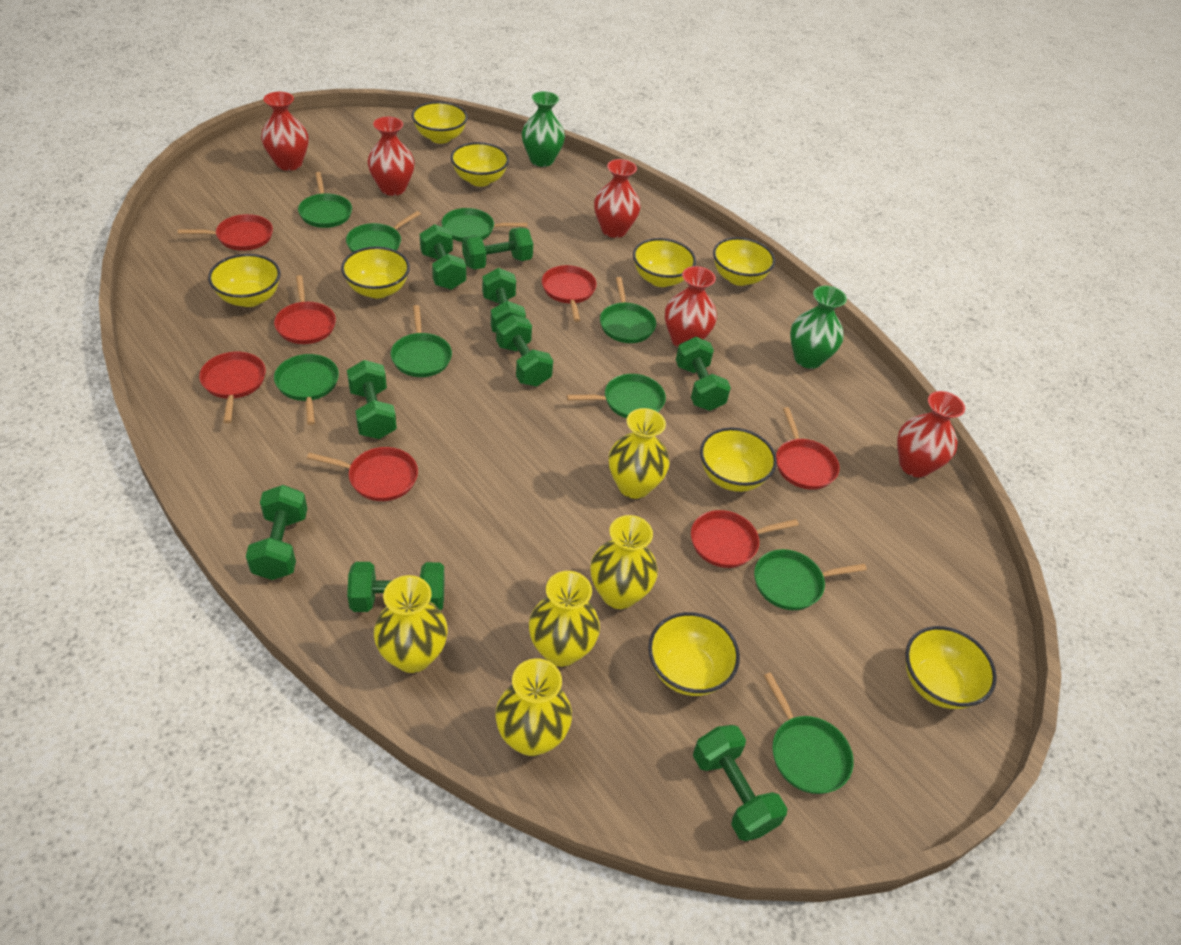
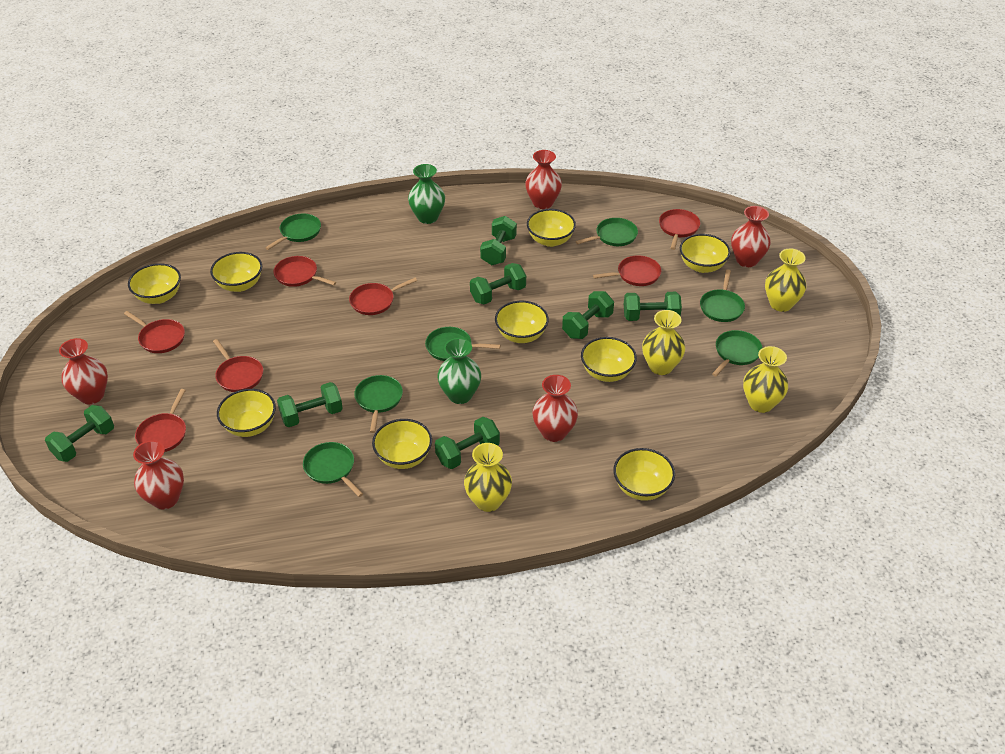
green dumbbell: 9 -> 7
green pan: 9 -> 7
yellow vase: 5 -> 4

